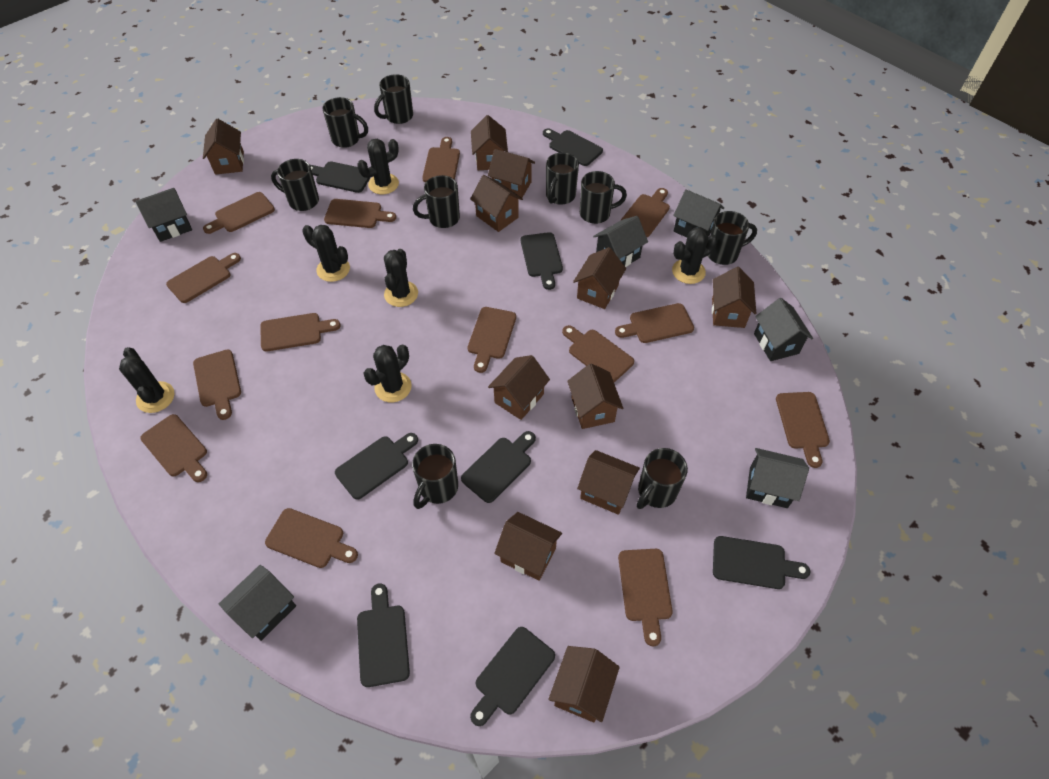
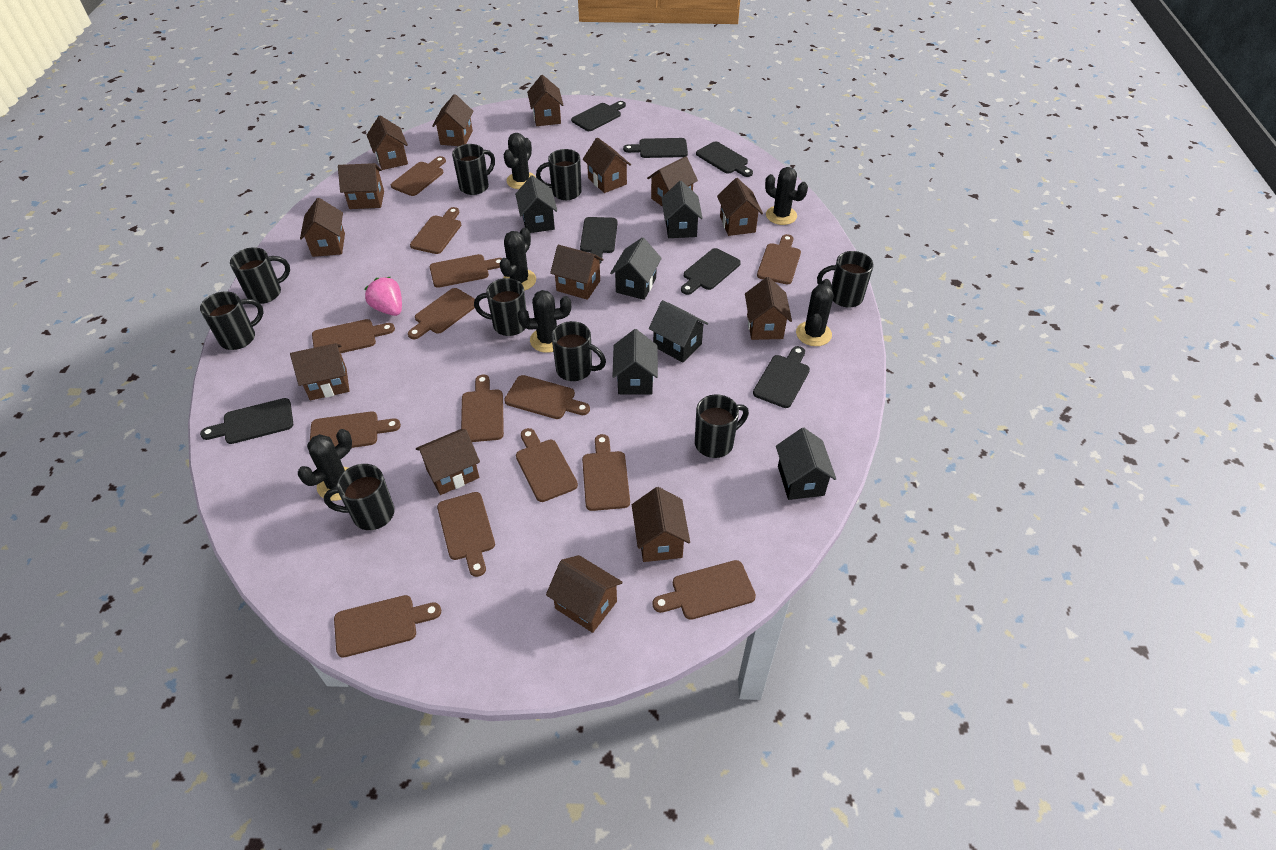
black cutting board: 8 -> 7
brown house: 11 -> 14
pink strawberry: 0 -> 1

